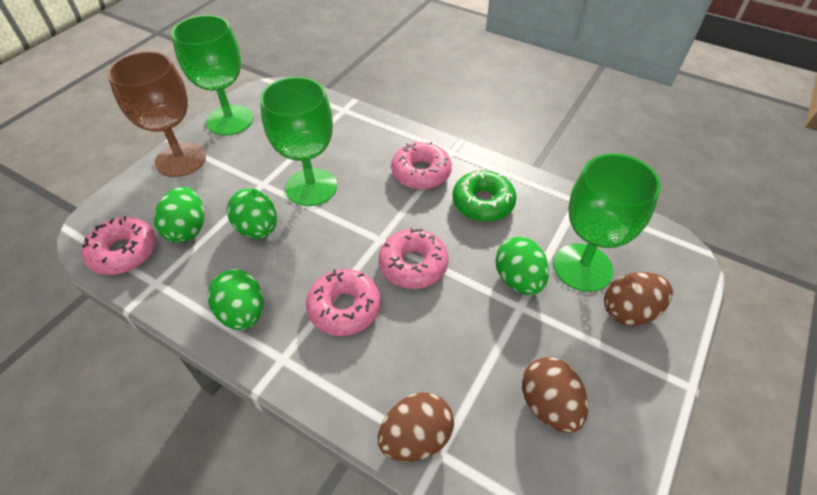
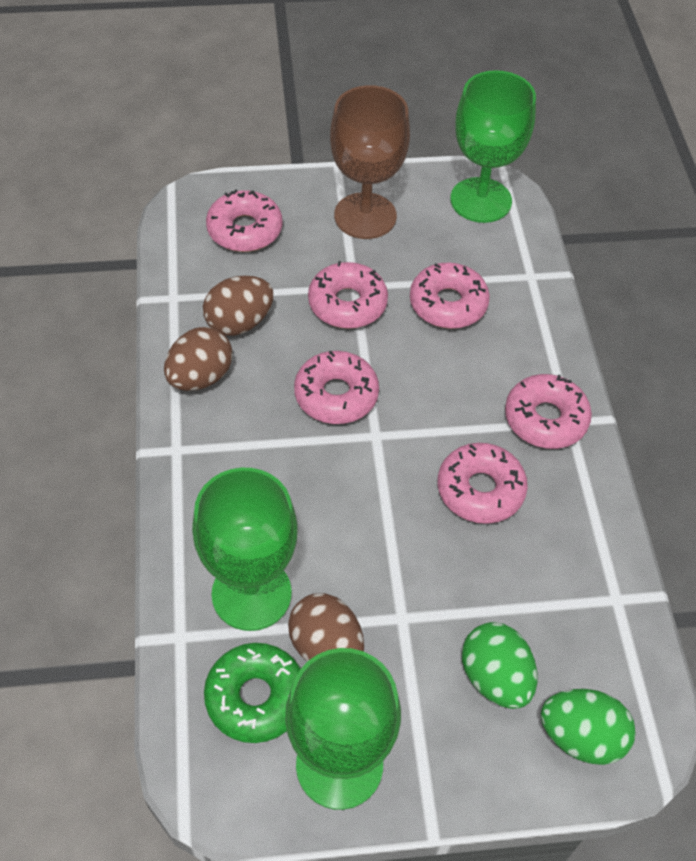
green egg: 4 -> 2
pink donut: 4 -> 6

